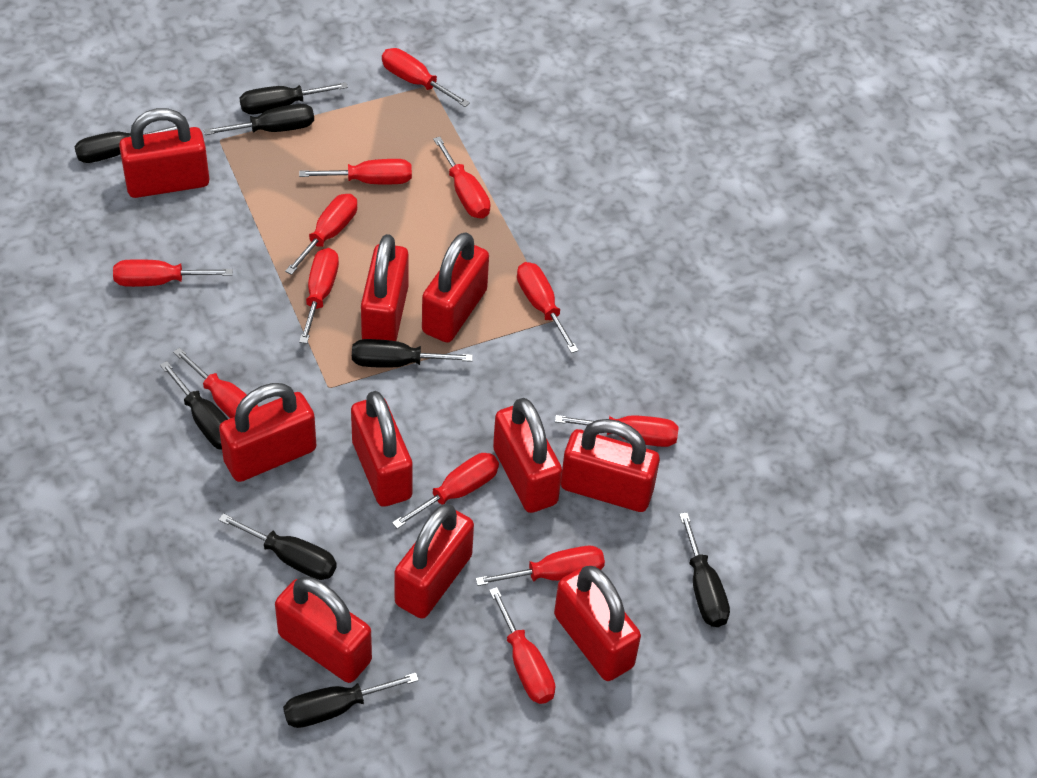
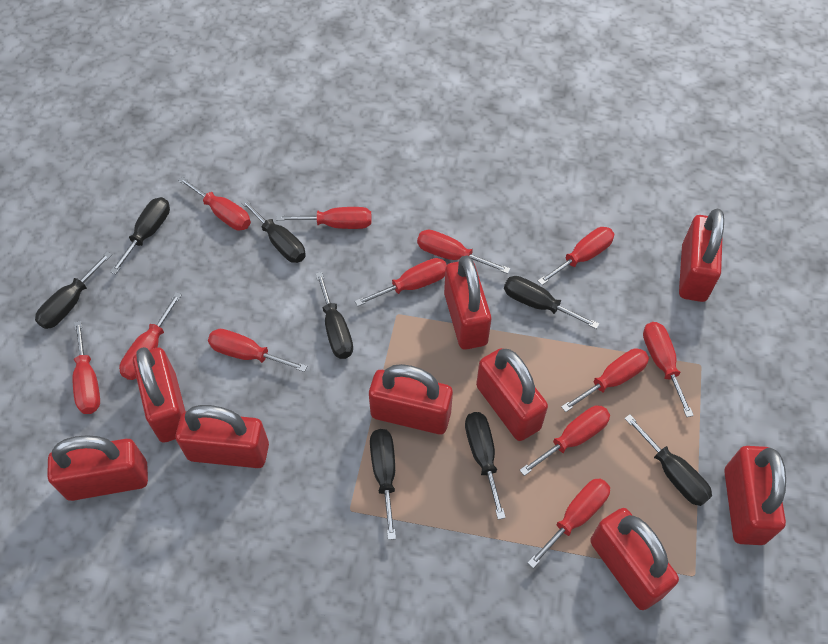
red padlock: 10 -> 9

